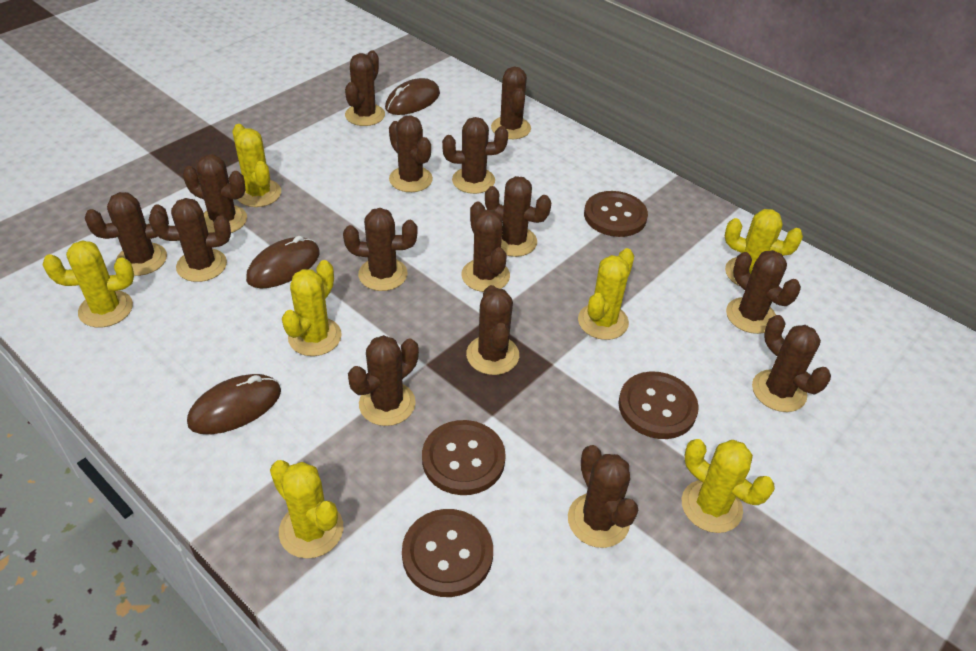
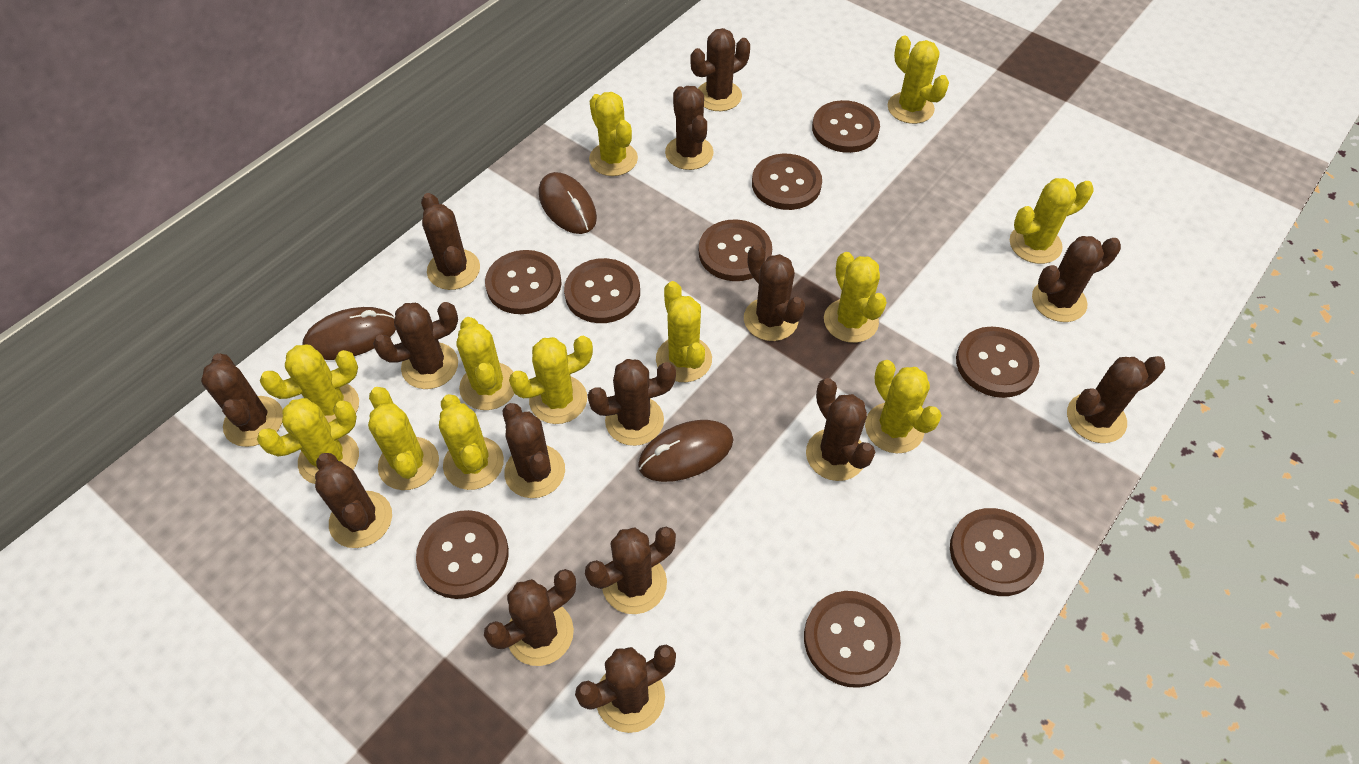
brown button: 4 -> 9
yellow cactus: 7 -> 12

